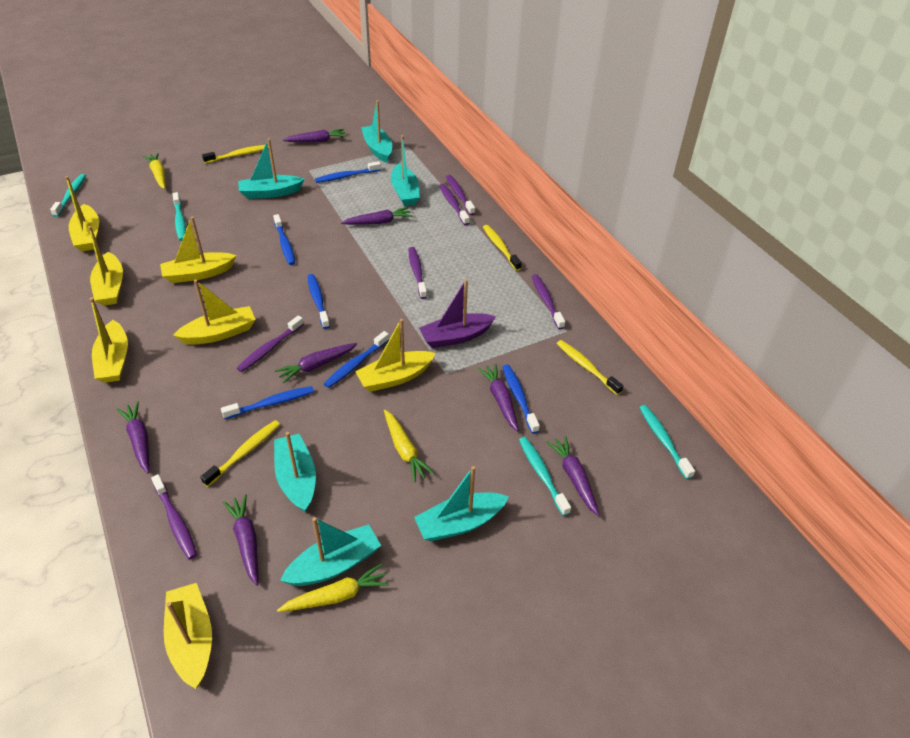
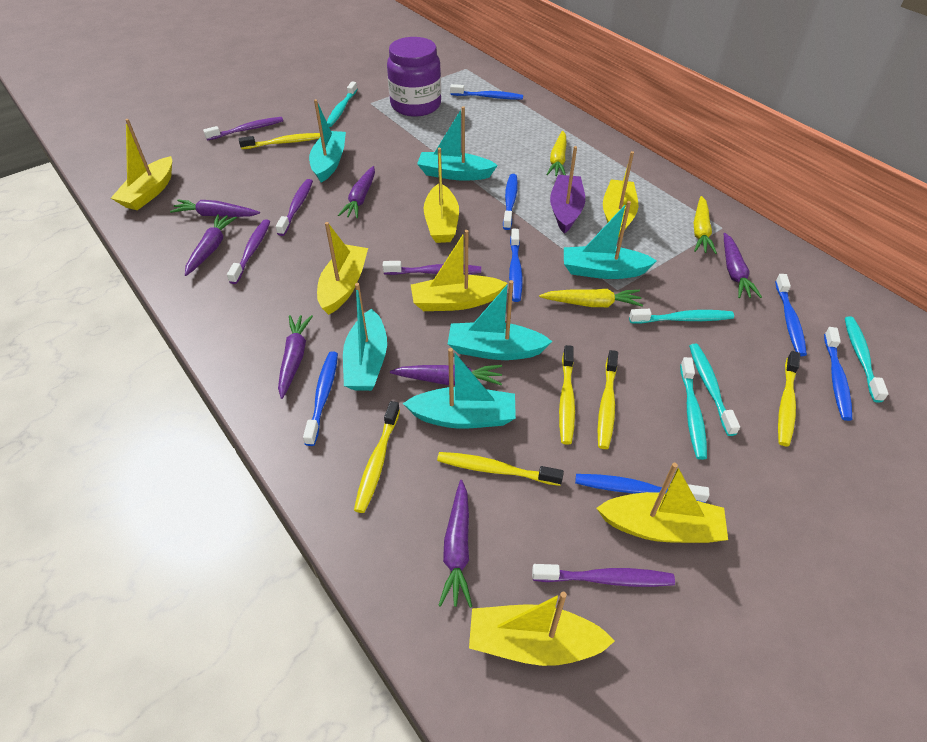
blue toothbrush: 6 -> 7
purple jar: 0 -> 1
purple toothbrush: 6 -> 5
turquoise toothbrush: 4 -> 5
yellow toothbrush: 4 -> 6

